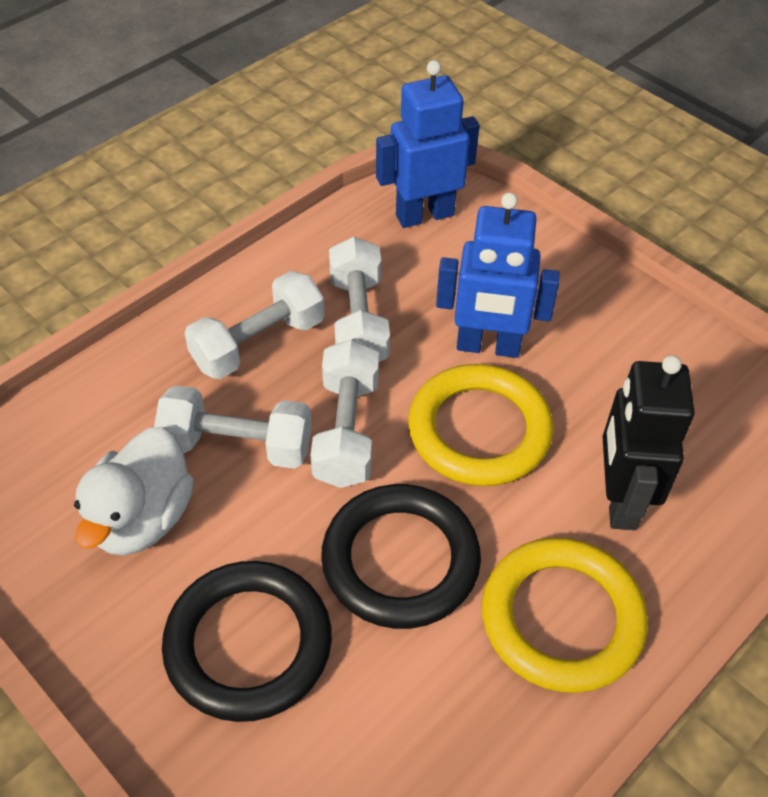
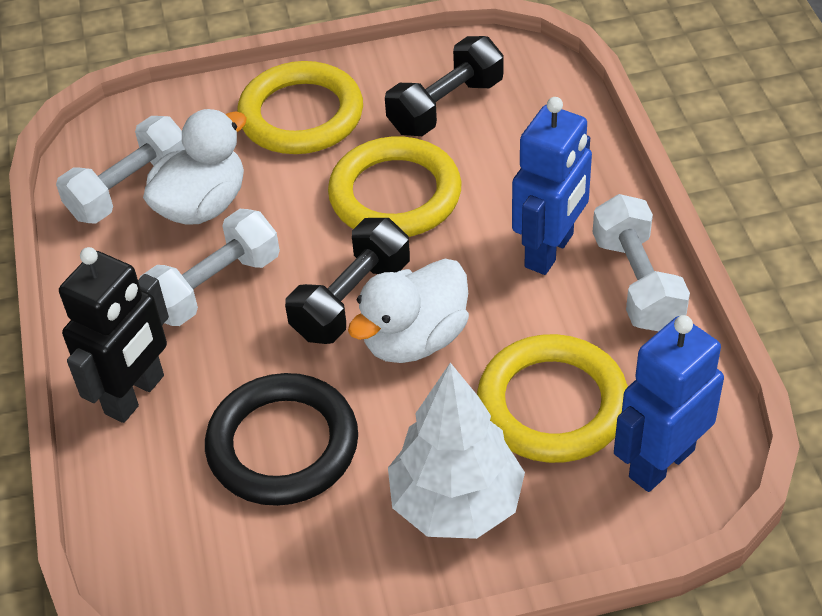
black dumbbell: 0 -> 2
black ring: 2 -> 1
white duck: 1 -> 2
white dumbbell: 4 -> 3
white tree: 0 -> 1
yellow ring: 2 -> 3

